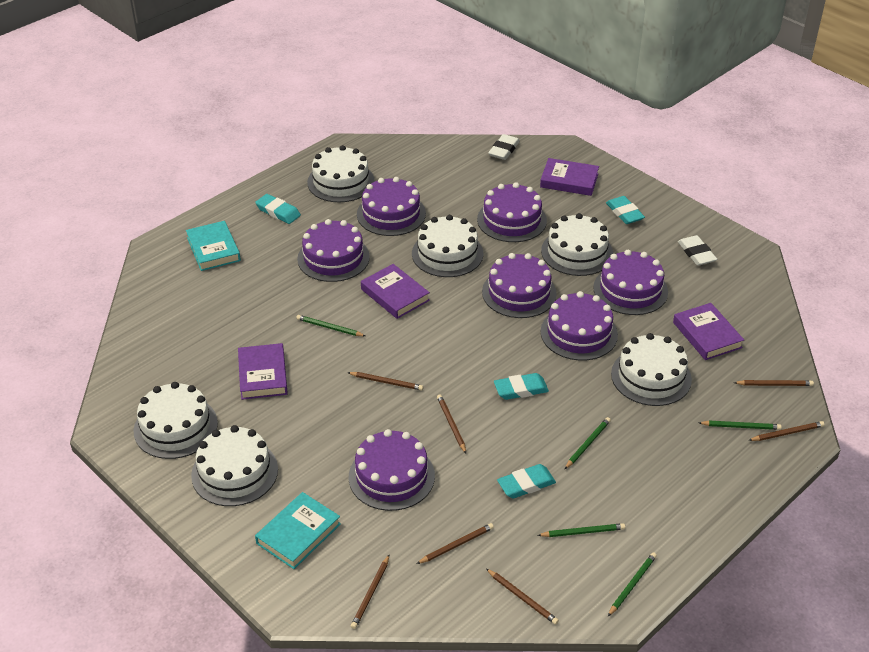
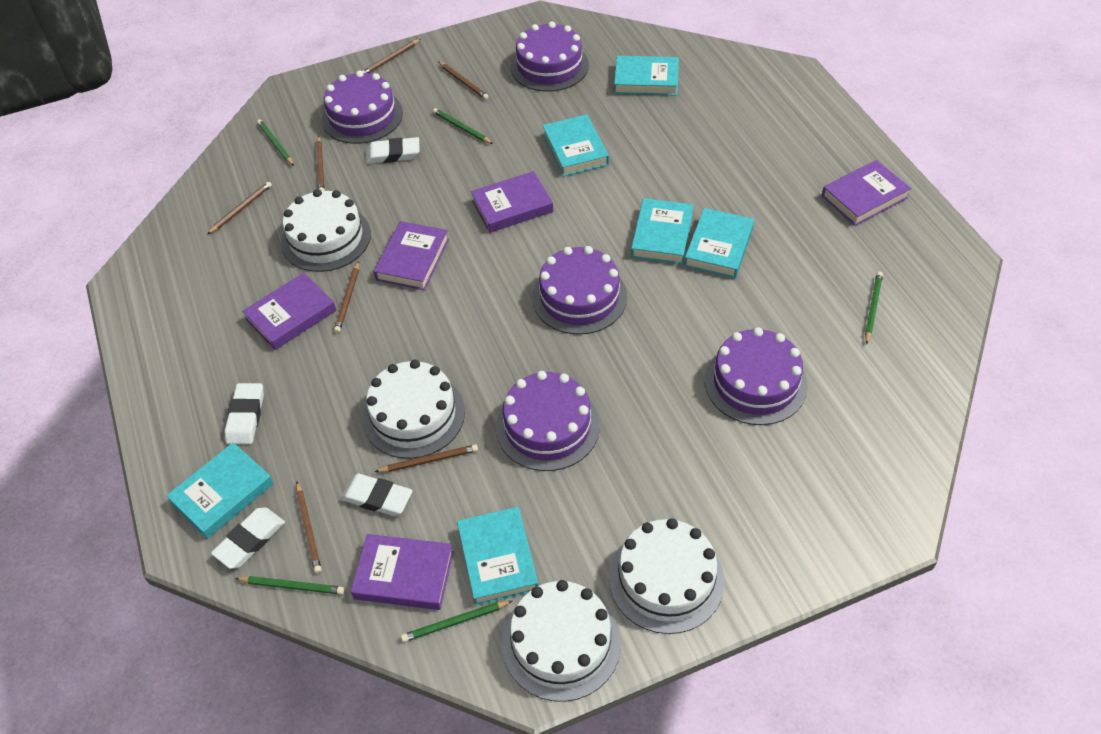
purple book: 4 -> 5
purple cake: 7 -> 5
turquoise book: 2 -> 6
turquoise eraser: 4 -> 0
white cake: 6 -> 4
white eraser: 2 -> 4

